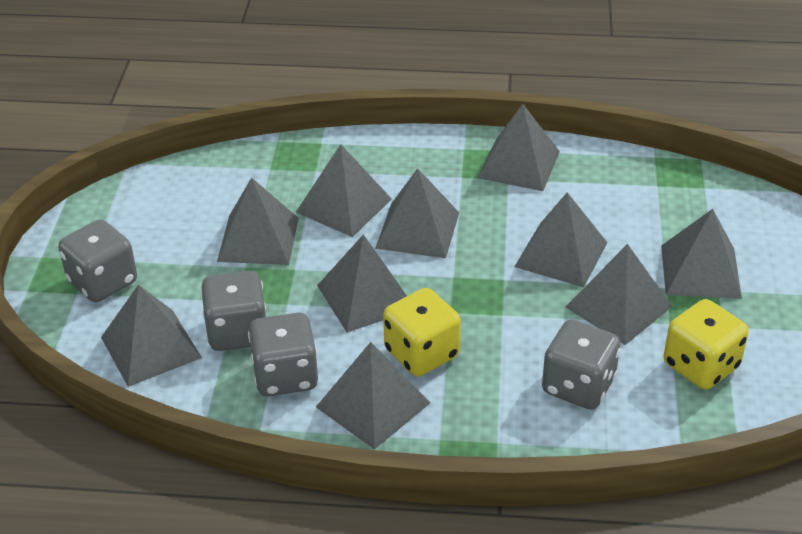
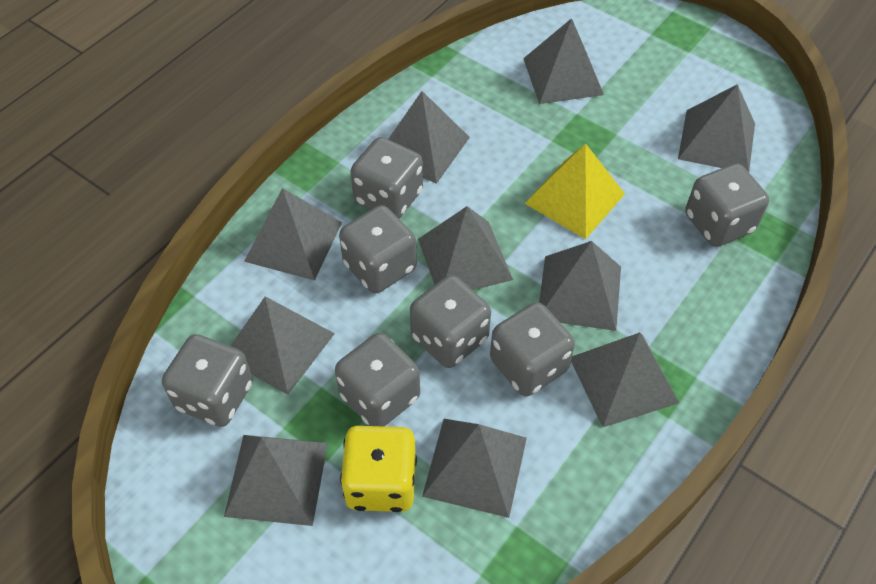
grey dice: 4 -> 7
yellow dice: 2 -> 1
yellow pyramid: 0 -> 1

